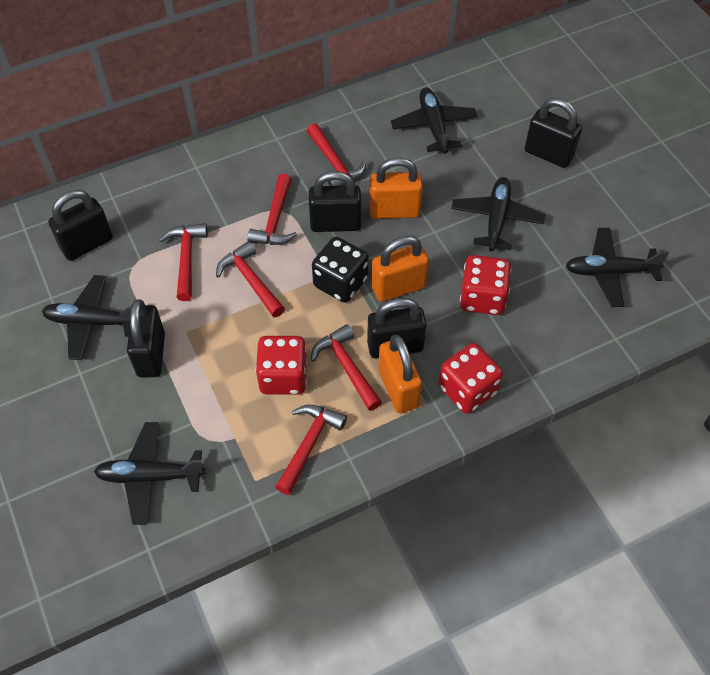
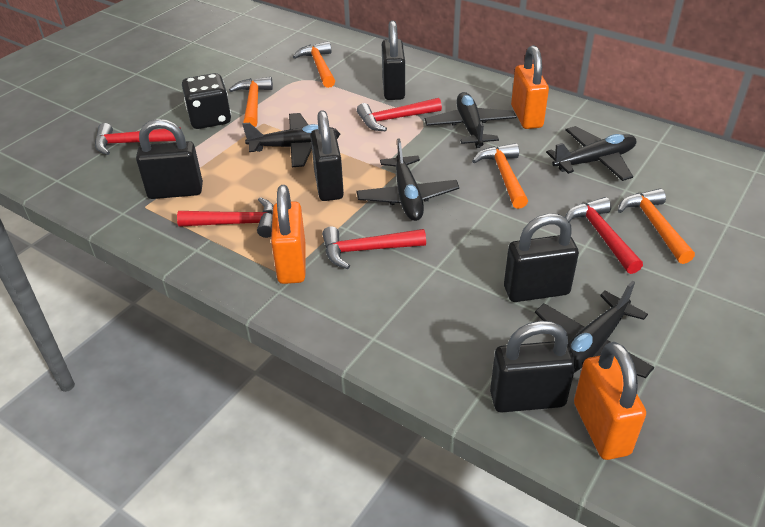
orange hammer: 0 -> 4
red dice: 3 -> 0
red hammer: 6 -> 5

